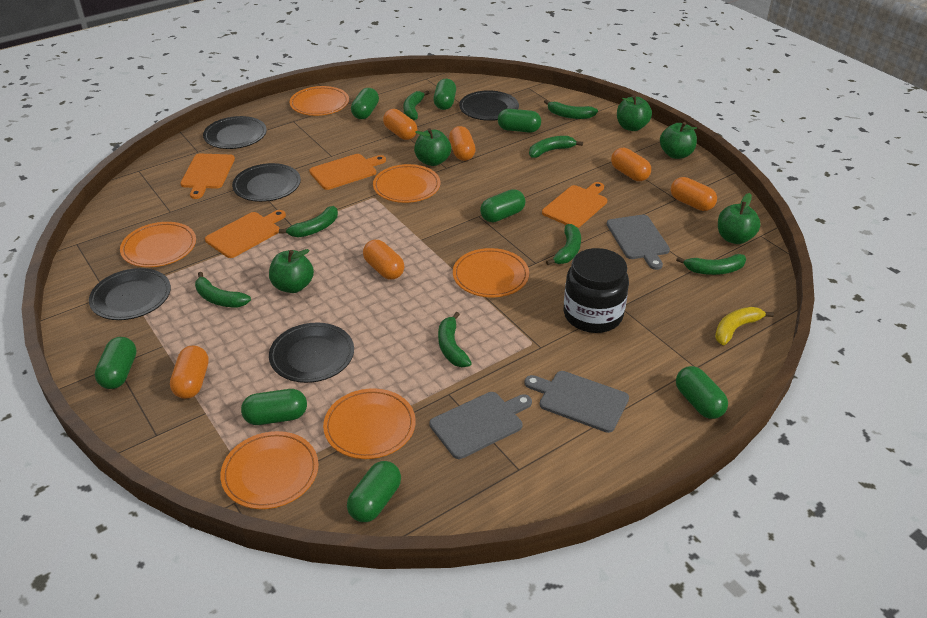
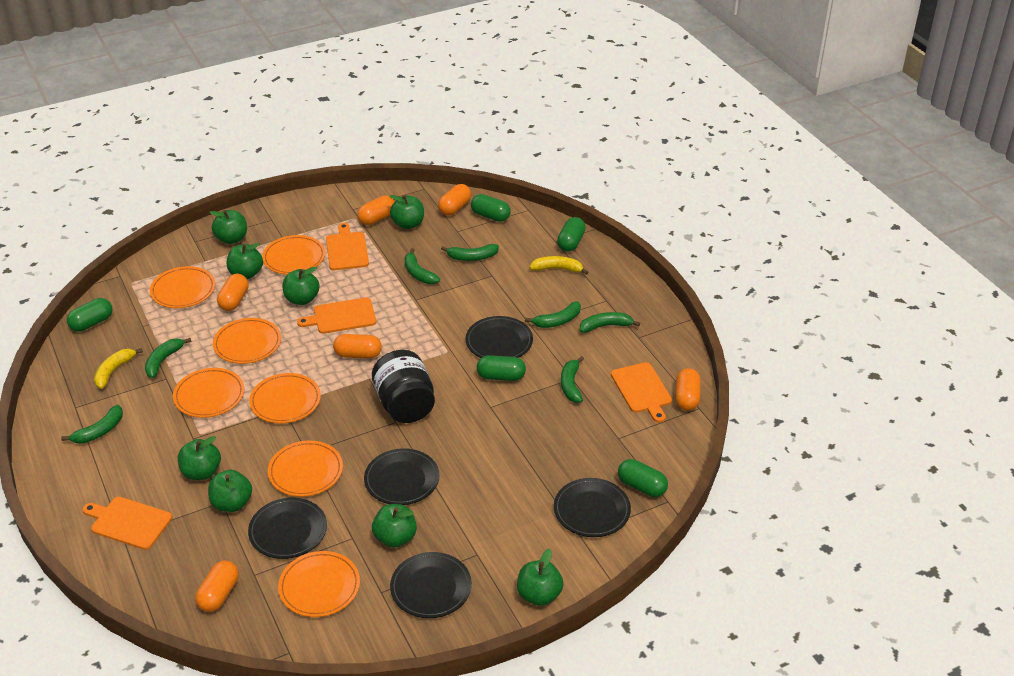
green apple: 5 -> 8
green banana: 8 -> 7
green capsule: 8 -> 5
grey cutting board: 3 -> 0
orange plate: 6 -> 7
yellow banana: 1 -> 2

